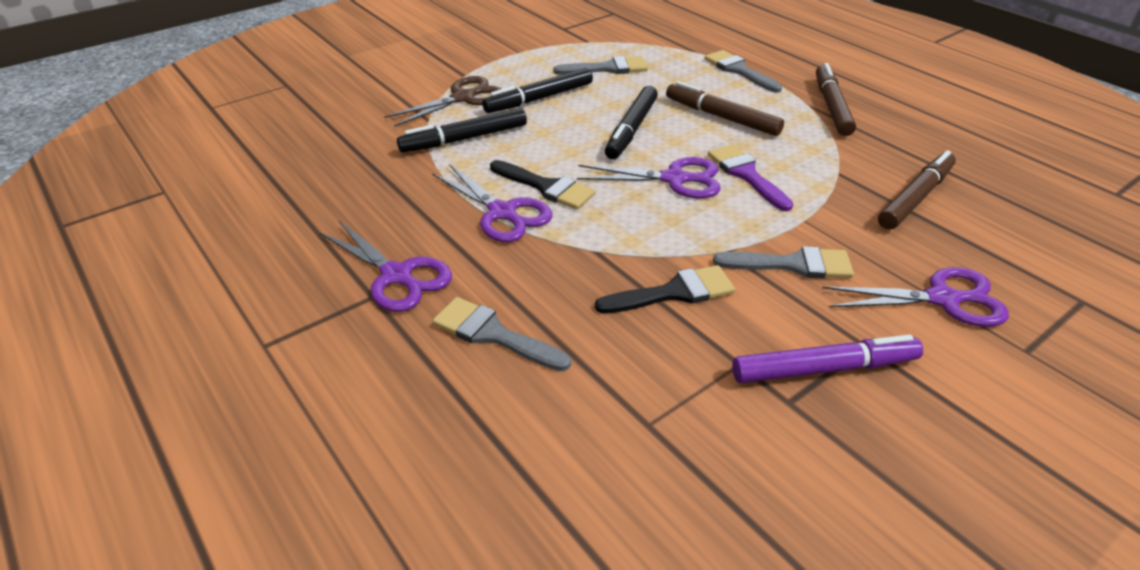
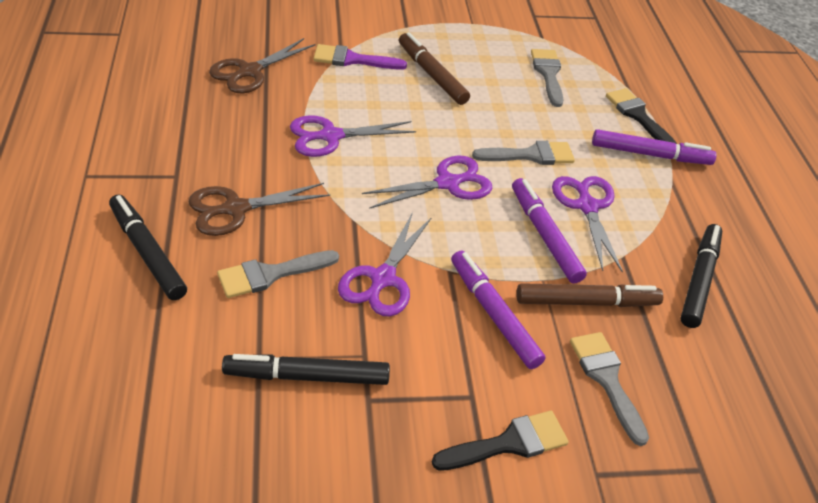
brown marker: 3 -> 2
brown scissors: 1 -> 2
purple marker: 1 -> 3

